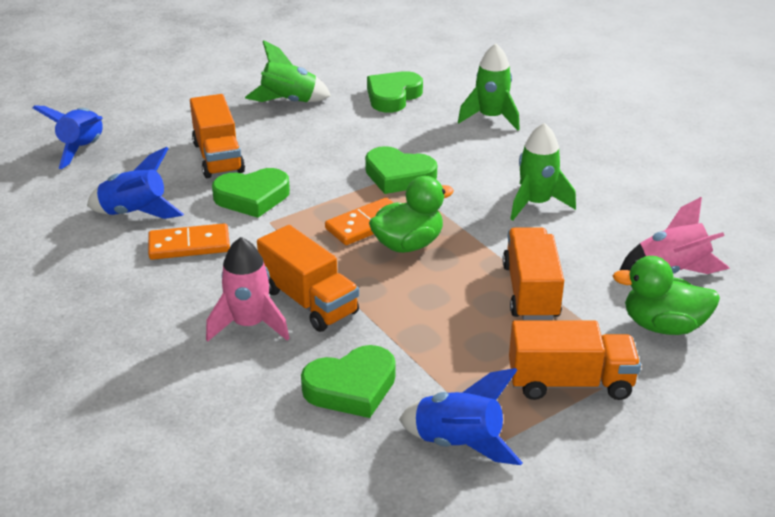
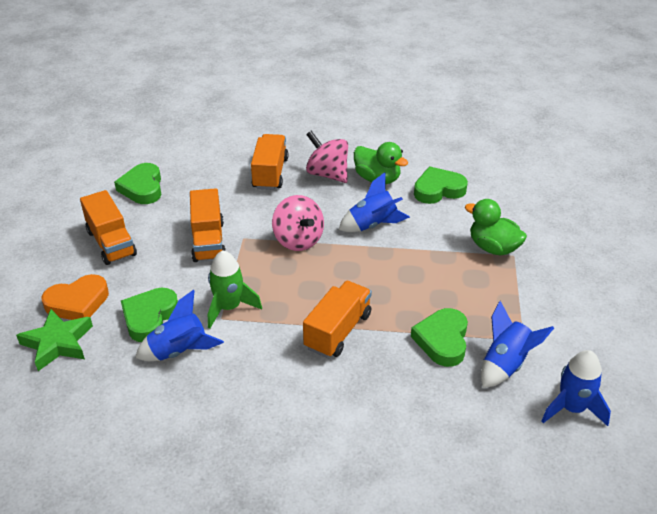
blue rocket: 3 -> 4
green rocket: 3 -> 1
green star: 0 -> 1
orange domino: 2 -> 0
orange heart: 0 -> 1
pink rocket: 2 -> 0
pink spinning top: 0 -> 2

